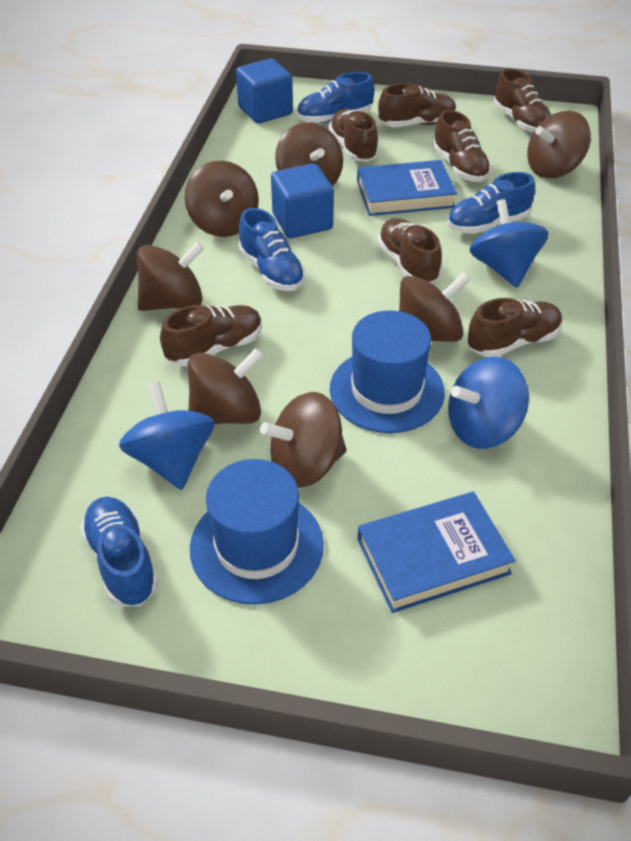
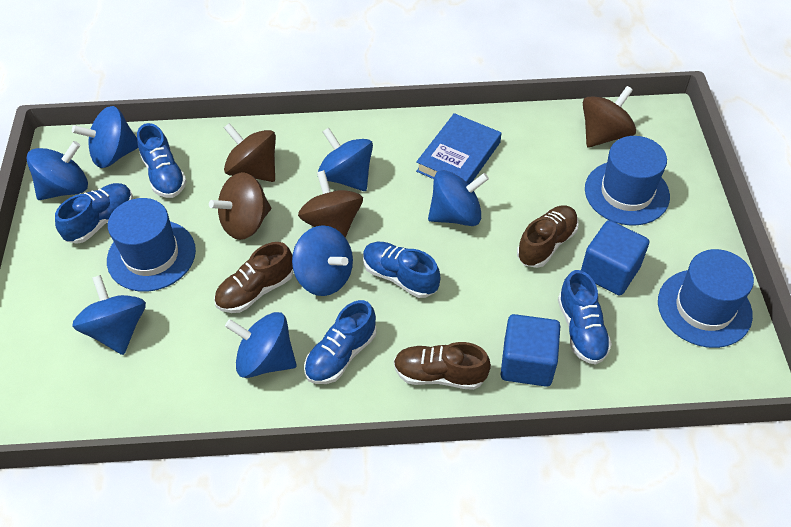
blue book: 2 -> 1
blue hat: 2 -> 3
blue shoe: 4 -> 5
blue spinning top: 3 -> 7
brown shoe: 7 -> 3
brown spinning top: 7 -> 4

